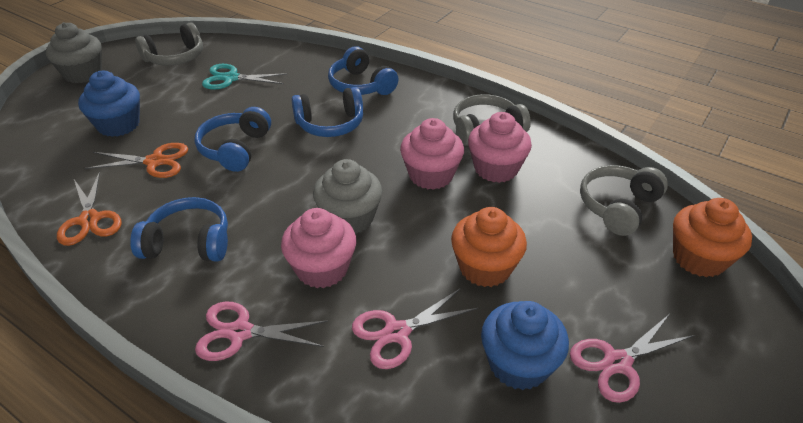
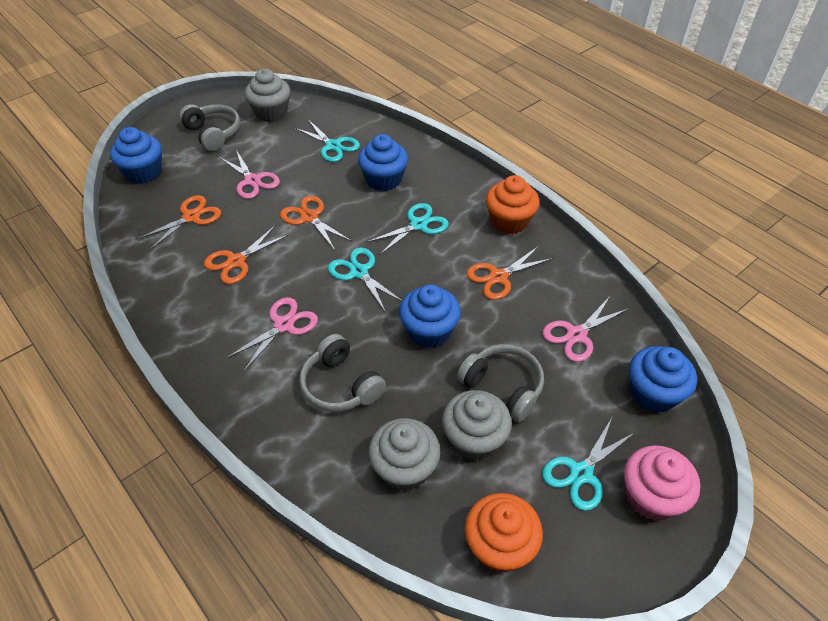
blue cupcake: 2 -> 4
blue headphones: 4 -> 0
grey cupcake: 2 -> 3
orange scissors: 2 -> 4
pink cupcake: 3 -> 1
turquoise scissors: 1 -> 4

